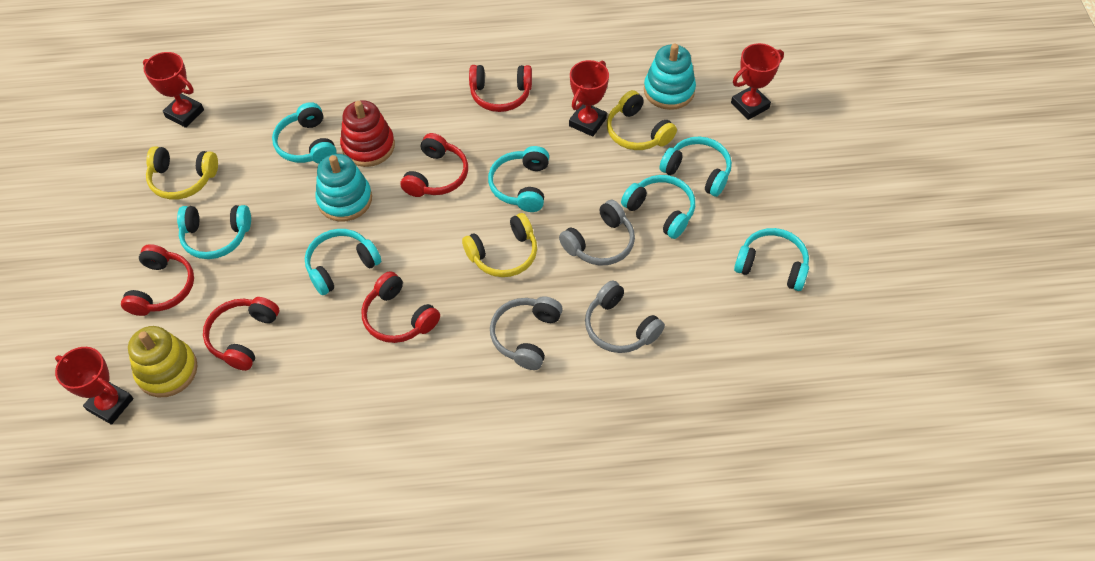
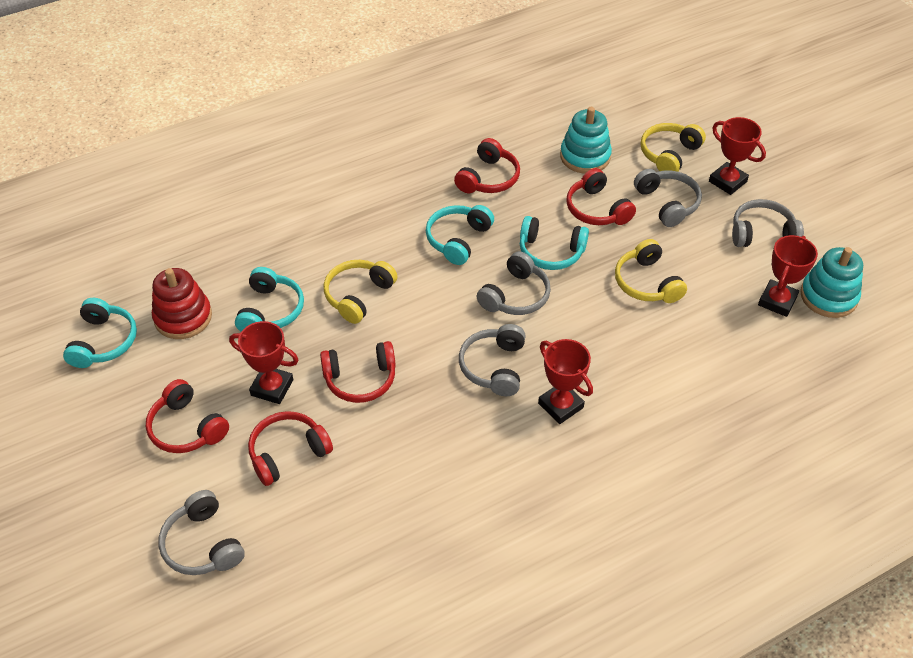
grey headphones: 3 -> 5
turquoise headphones: 7 -> 4
yellow stacking toy: 1 -> 0

